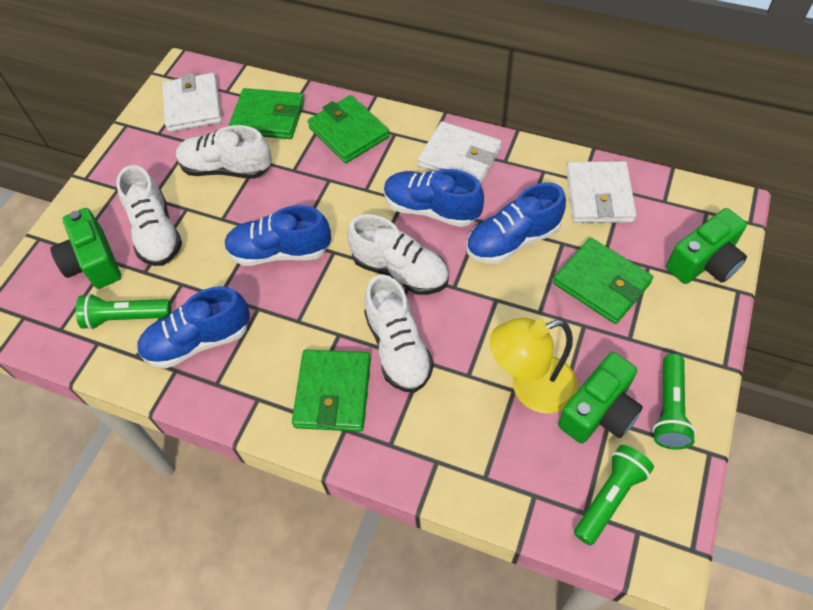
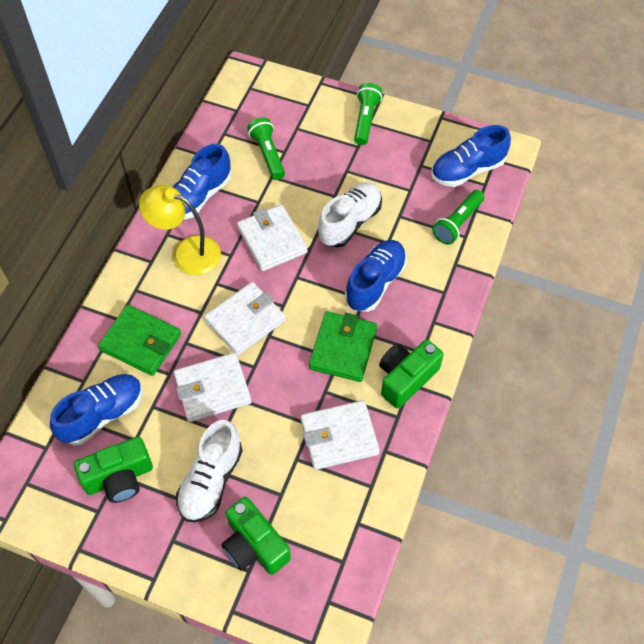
green wallet: 4 -> 2
white shoe: 4 -> 2
white wallet: 3 -> 4

